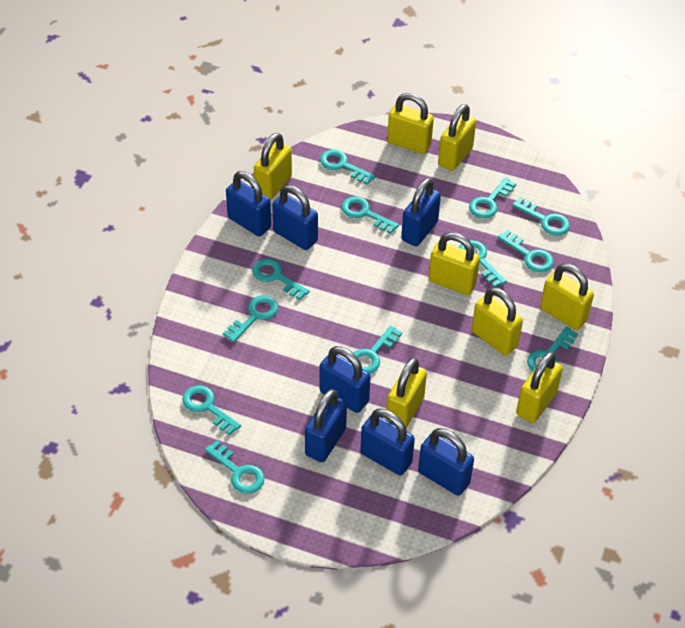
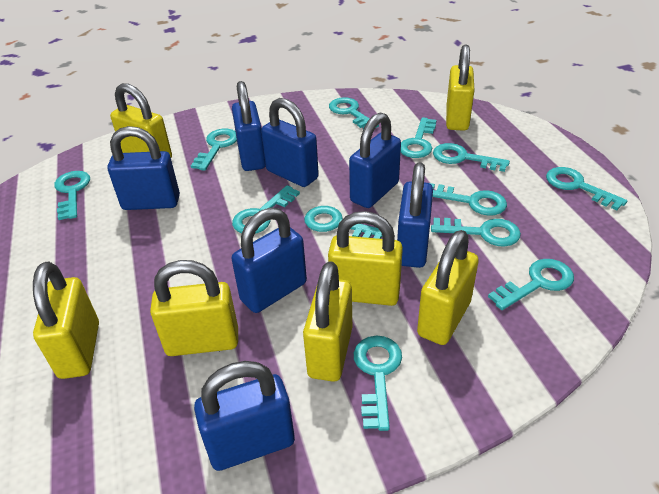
yellow padlock: 8 -> 7

